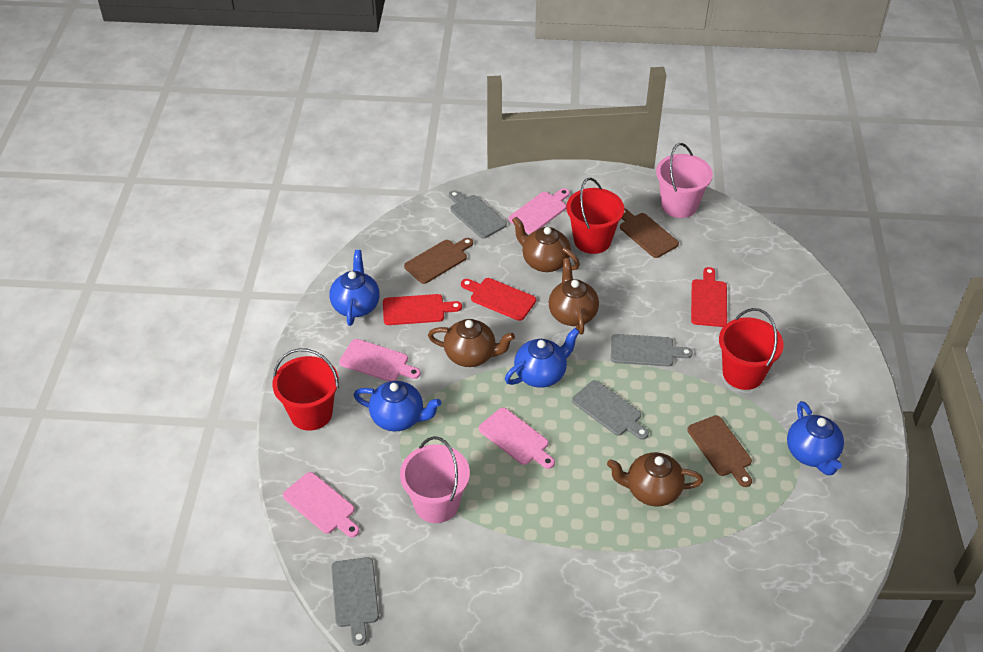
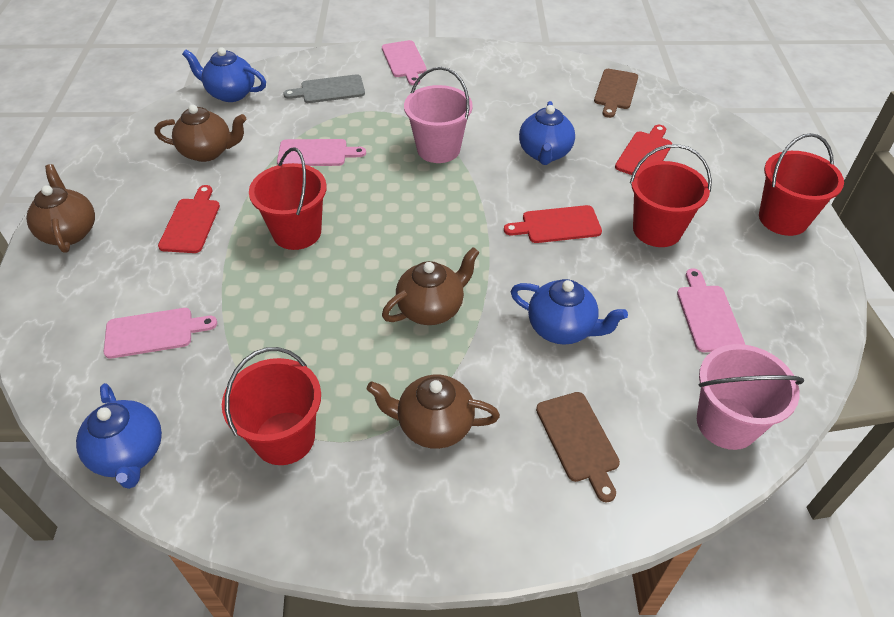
brown cutting board: 3 -> 2
grey cutting board: 4 -> 1
red bucket: 3 -> 4

